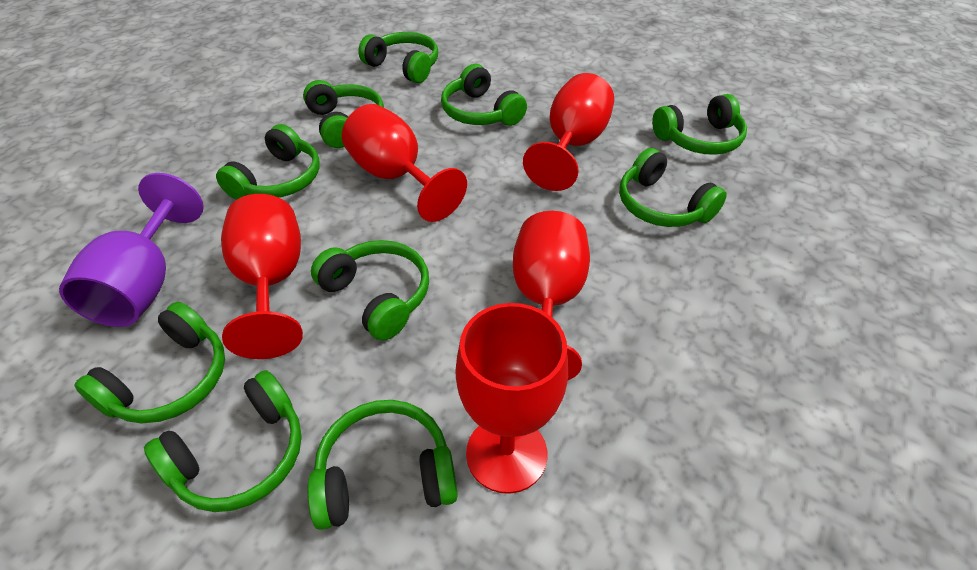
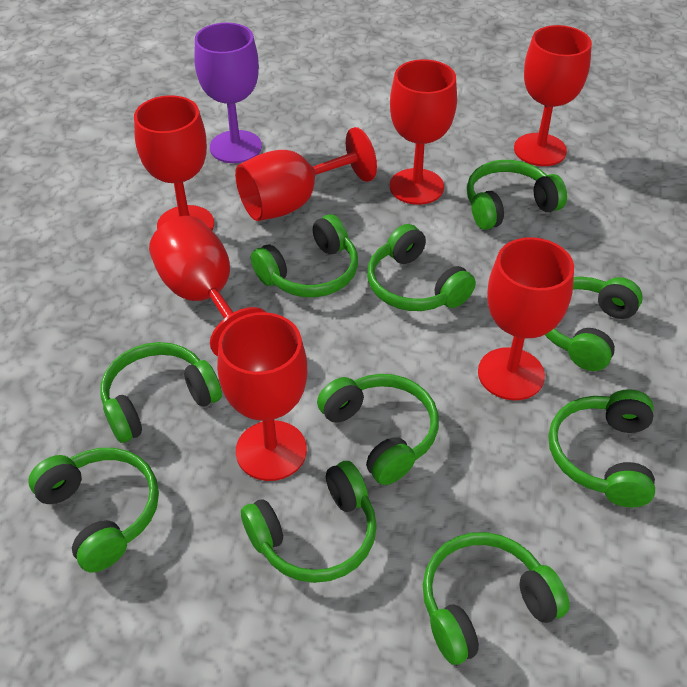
red goblet: 5 -> 7

